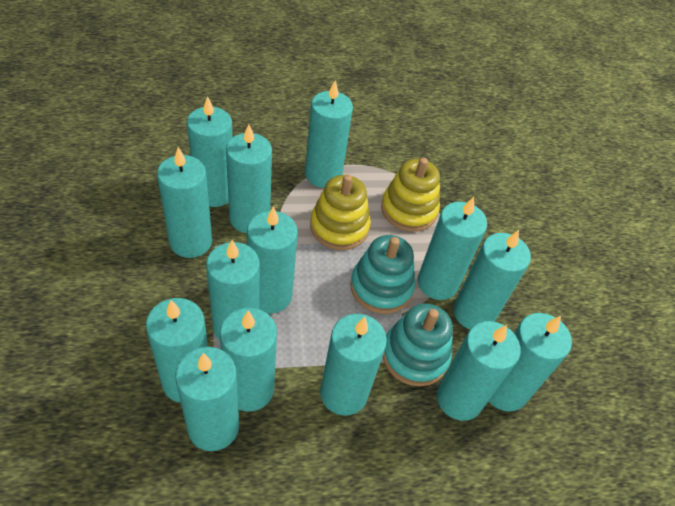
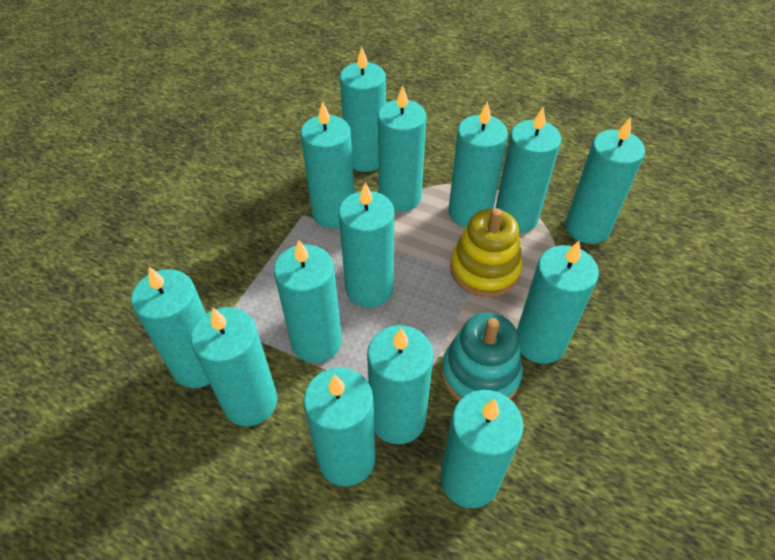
turquoise stacking toy: 2 -> 1
yellow stacking toy: 2 -> 1

